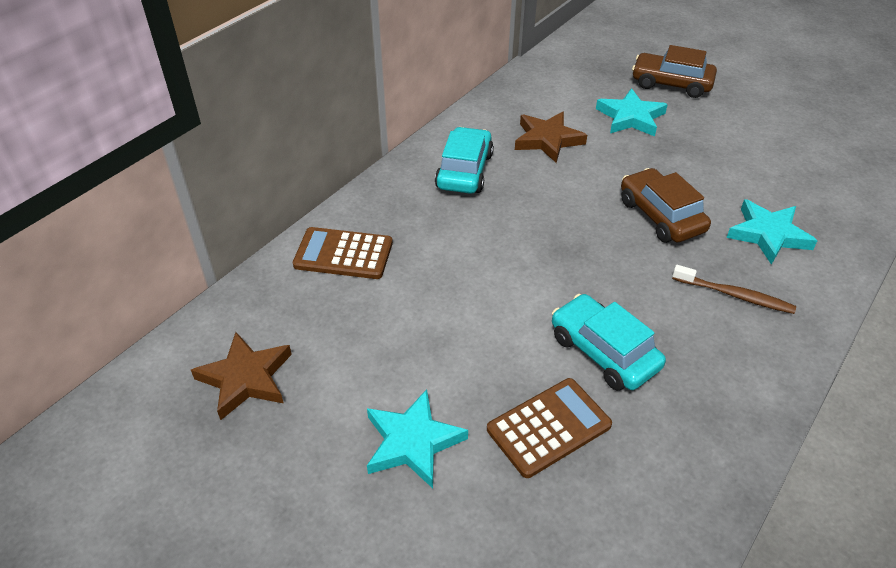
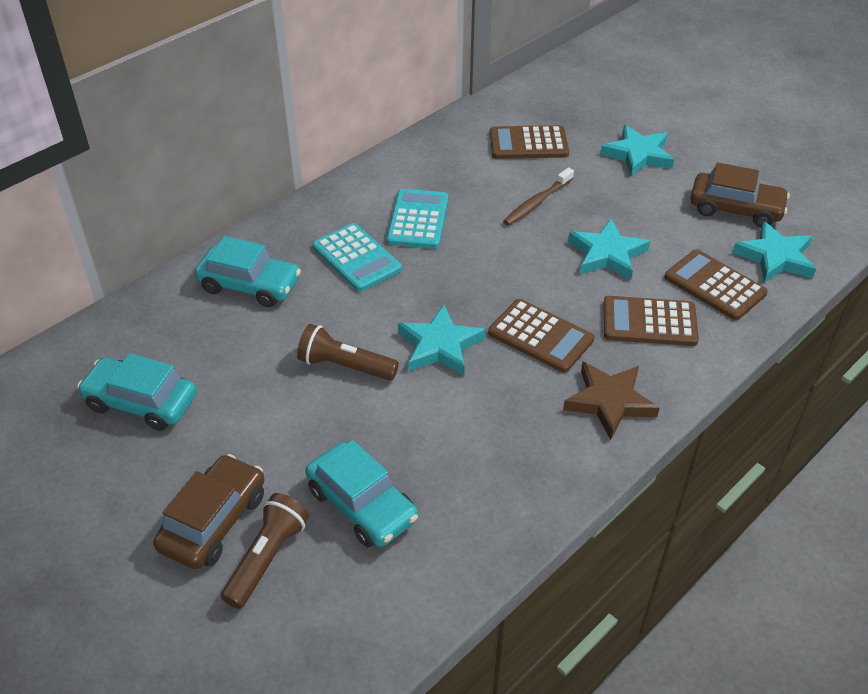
brown calculator: 2 -> 4
brown flashlight: 0 -> 2
brown star: 2 -> 1
turquoise calculator: 0 -> 2
turquoise car: 2 -> 3
turquoise star: 3 -> 4

